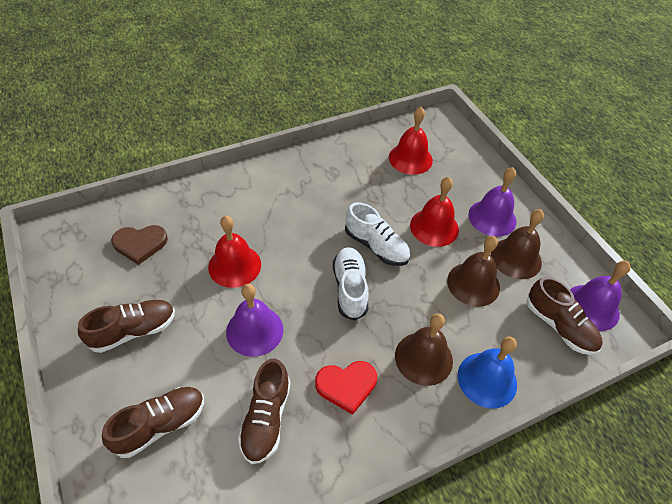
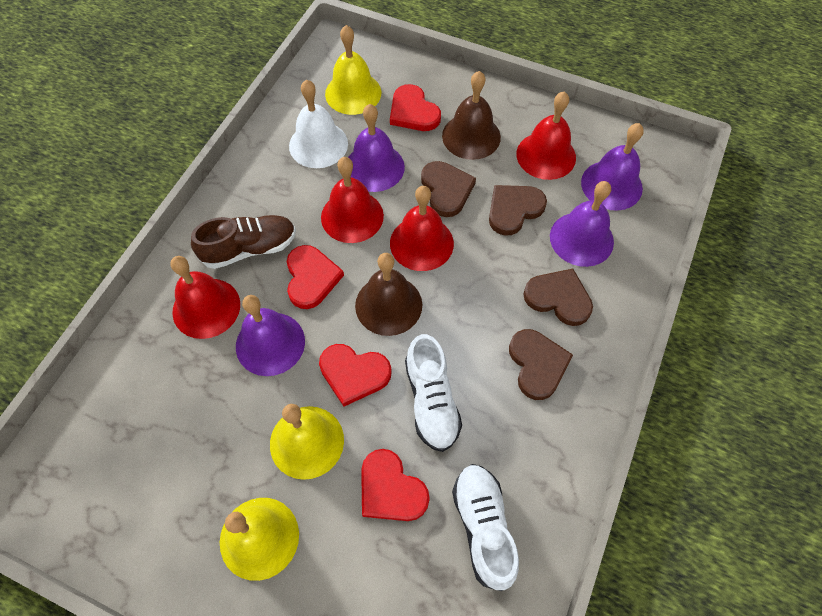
blue bell: 1 -> 0
brown bell: 3 -> 2
brown heart: 1 -> 4
brown shoe: 4 -> 1
purple bell: 3 -> 4
red bell: 3 -> 4
red heart: 1 -> 4
white bell: 0 -> 1
yellow bell: 0 -> 3

